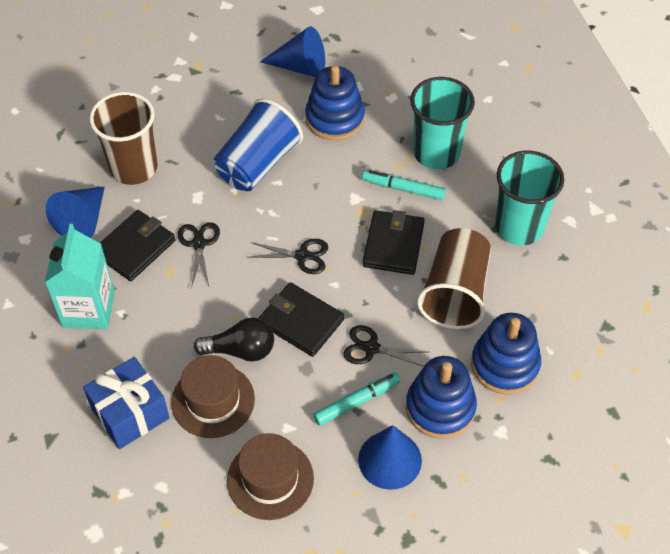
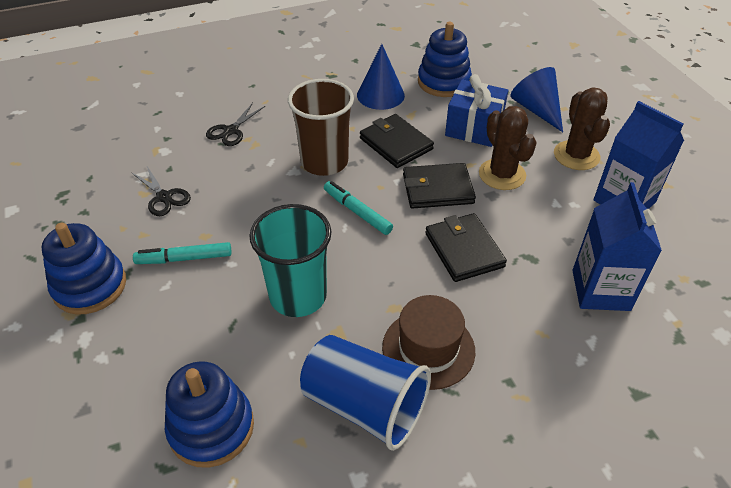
black light bulb: 1 -> 0
black scissors: 3 -> 2
blue carton: 0 -> 2
blue cone: 3 -> 2
brown cactus: 0 -> 2
brown cup: 2 -> 1
brown hat: 2 -> 1
turquoise carton: 1 -> 0
turquoise cup: 2 -> 1

